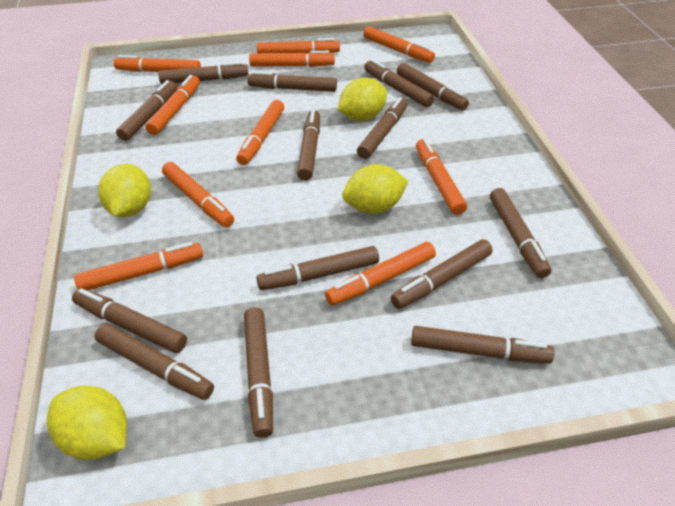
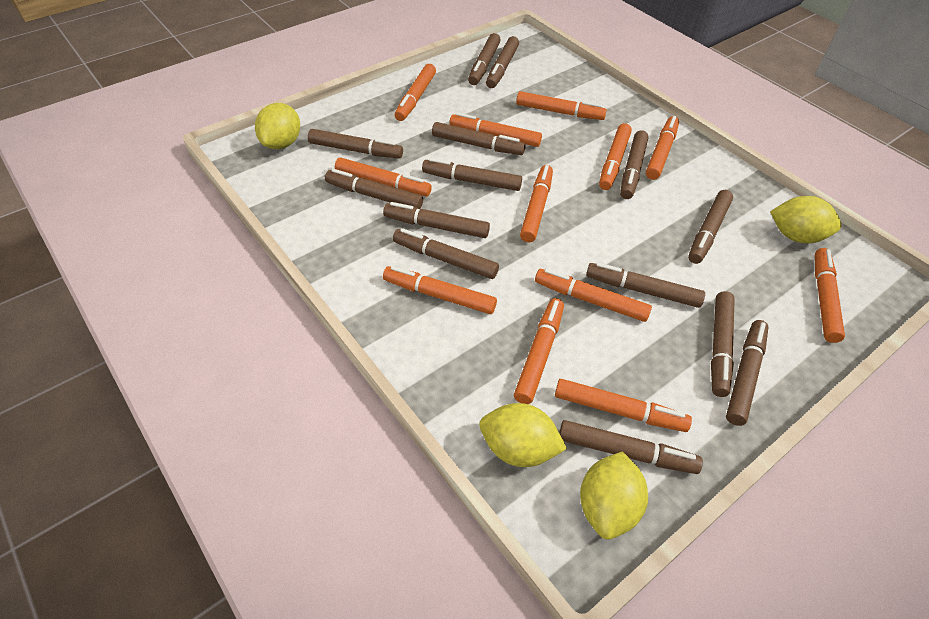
orange marker: 10 -> 12

